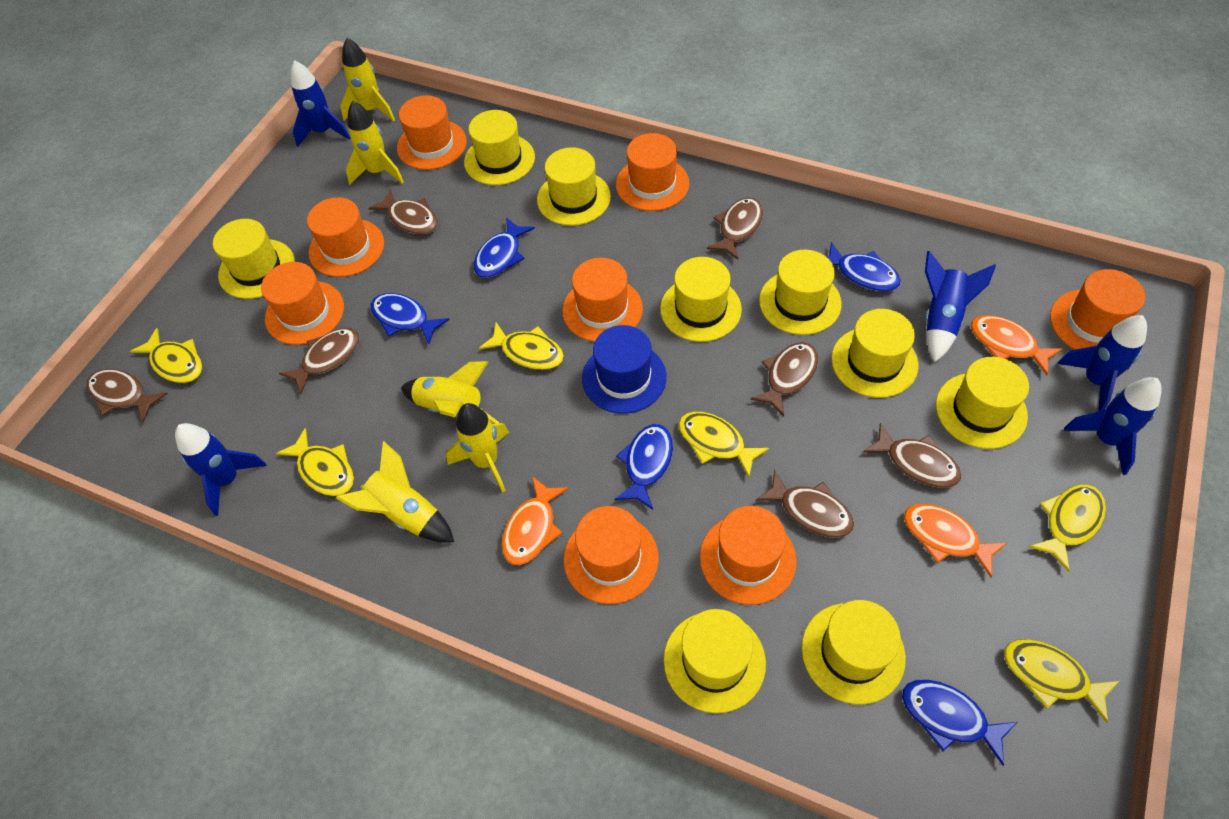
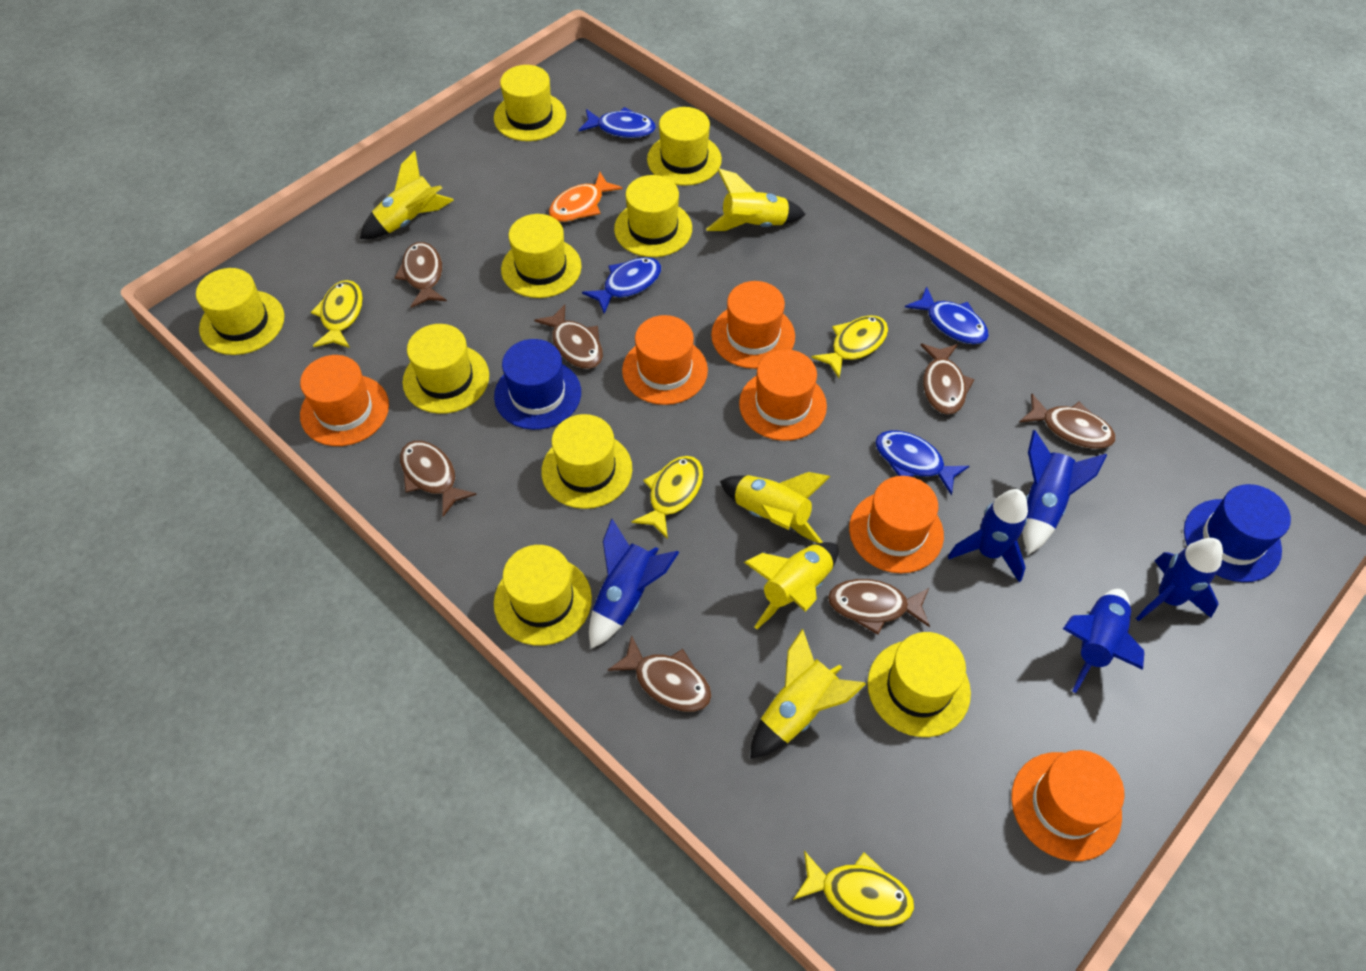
blue fish: 5 -> 4
blue hat: 1 -> 2
orange fish: 3 -> 1
orange hat: 8 -> 6
yellow fish: 6 -> 4

